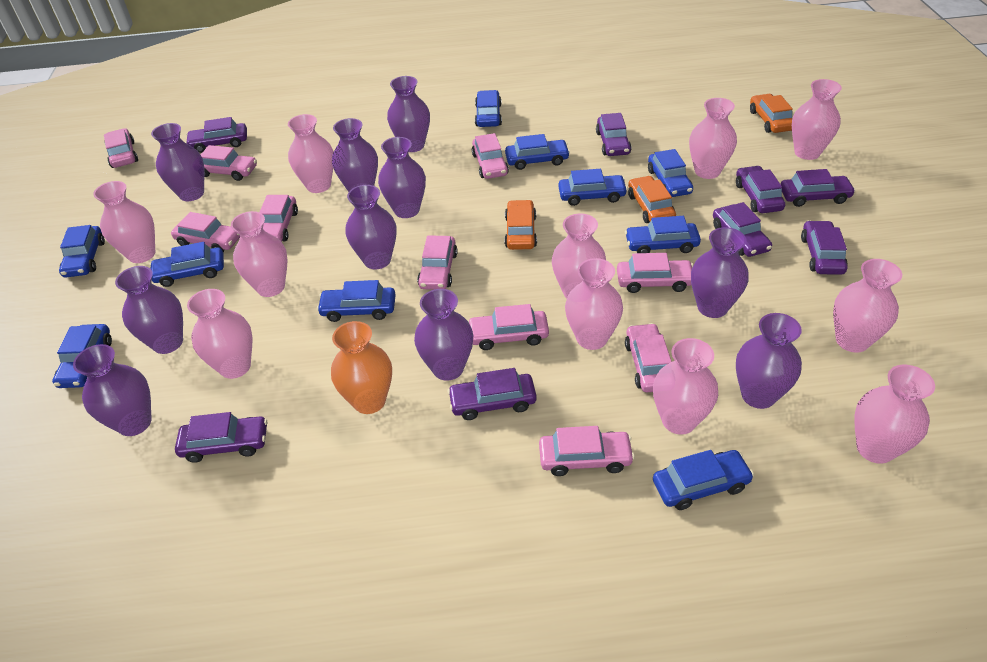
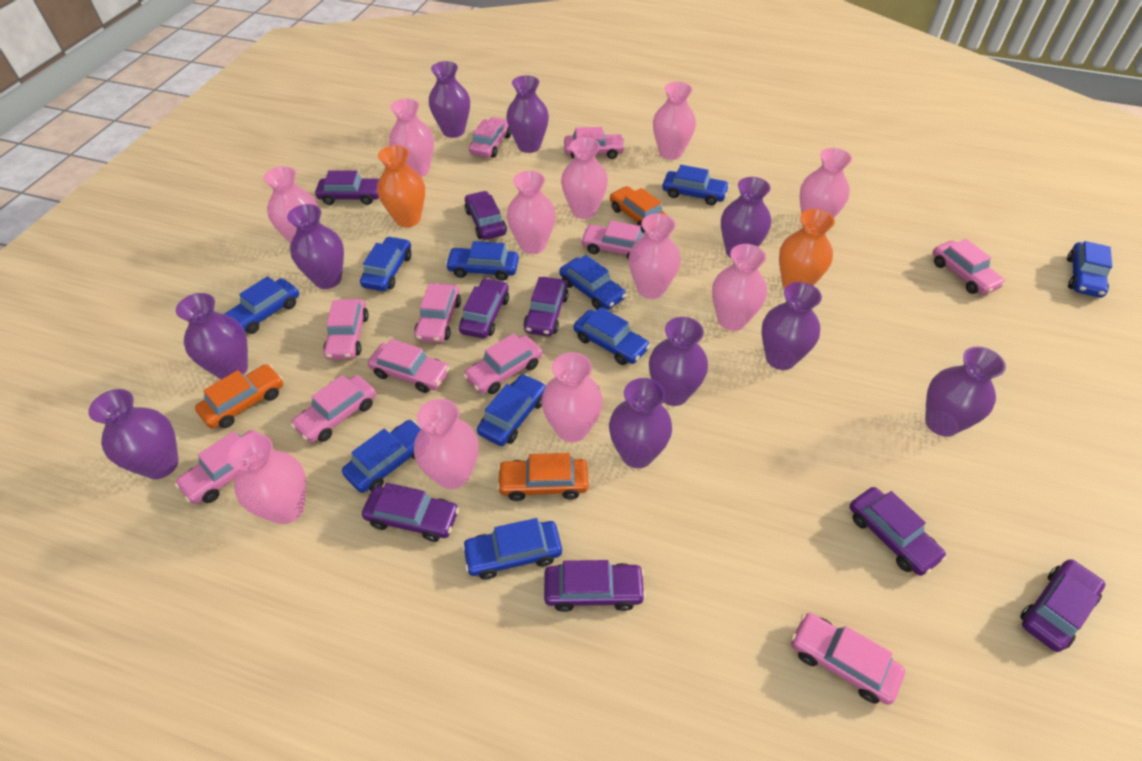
orange vase: 1 -> 2
pink car: 10 -> 11

